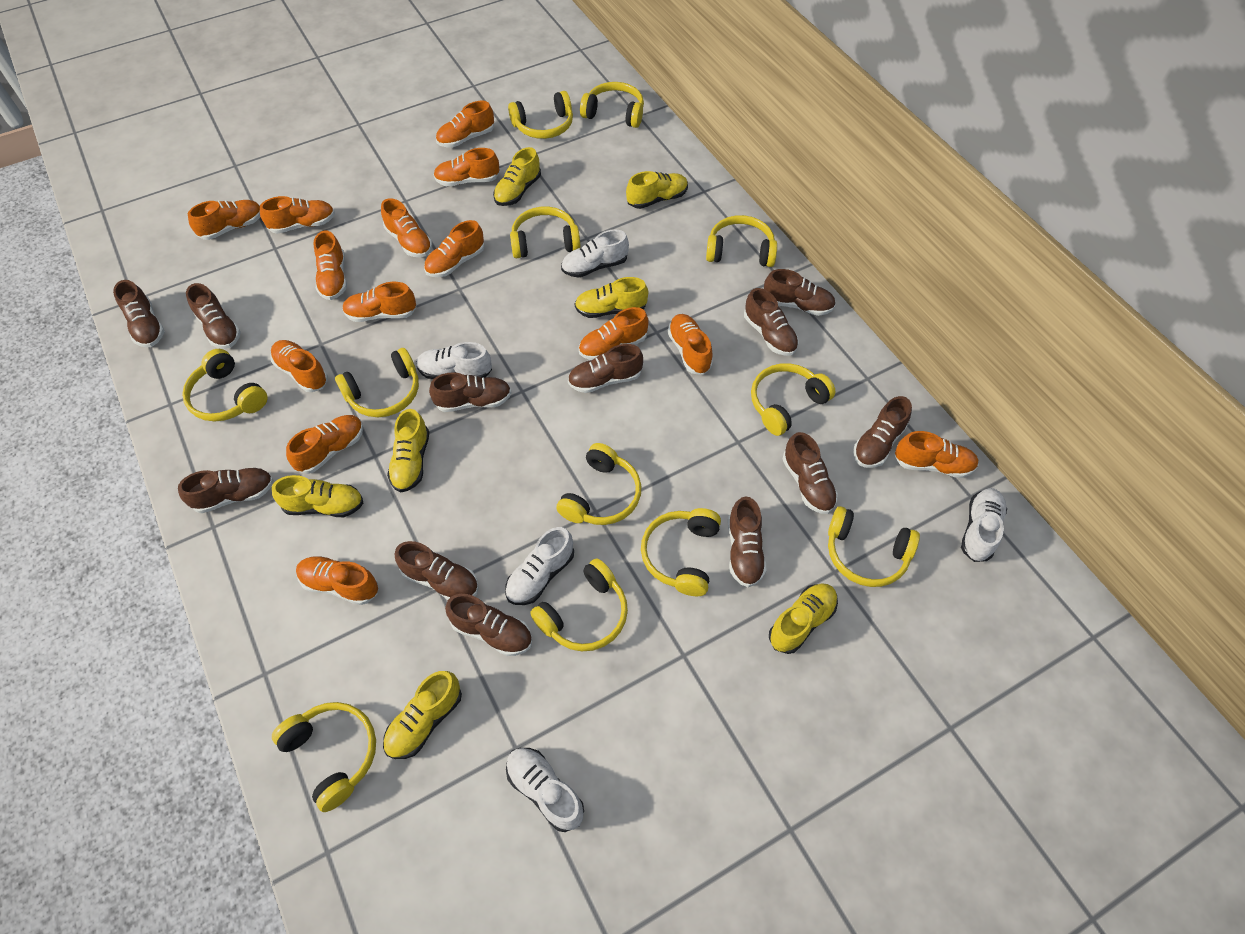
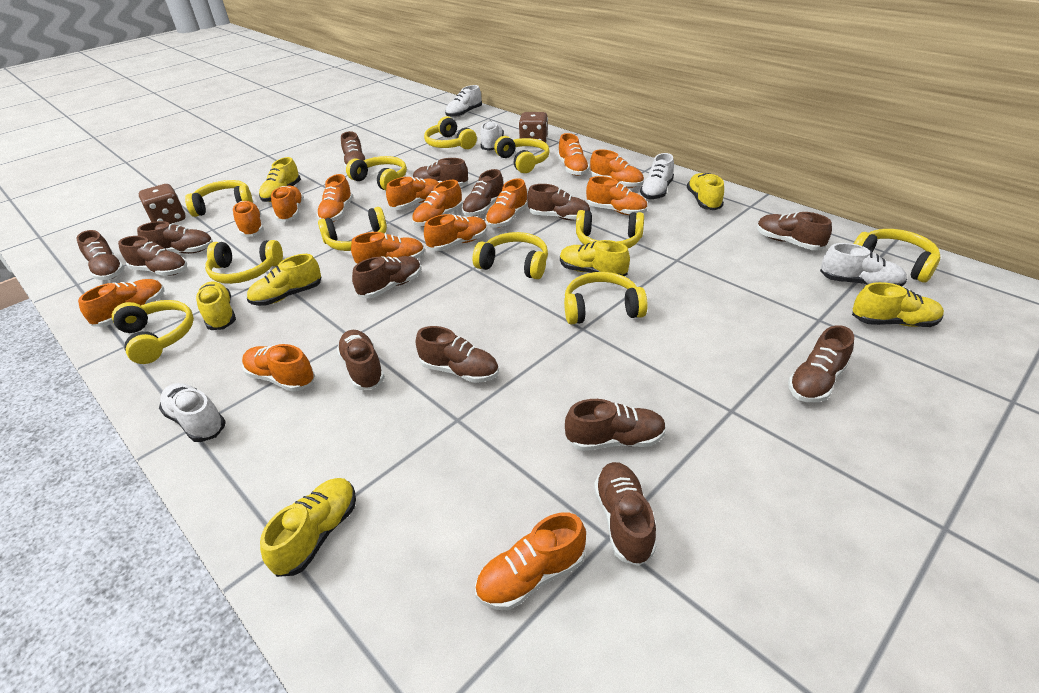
brown dice: 0 -> 2
brown shoe: 12 -> 14
yellow headphones: 12 -> 11

